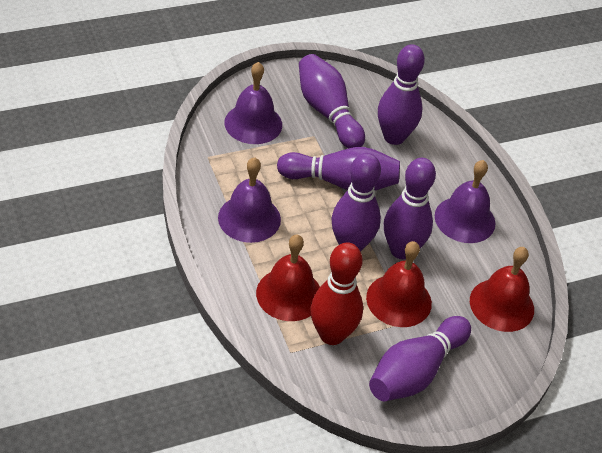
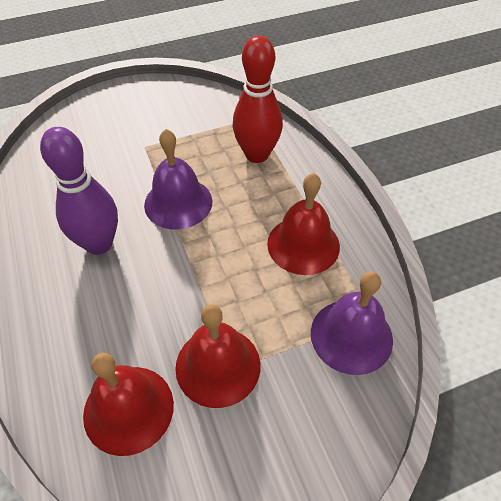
purple bell: 3 -> 2
purple bowling pin: 6 -> 1

